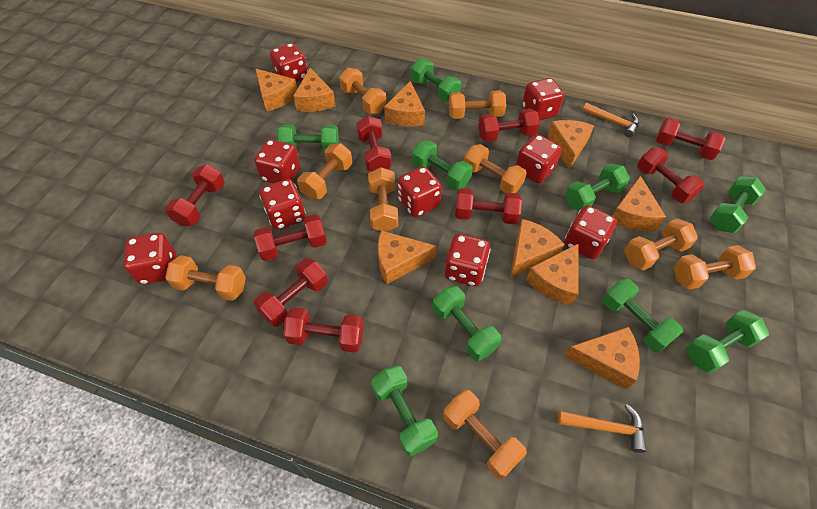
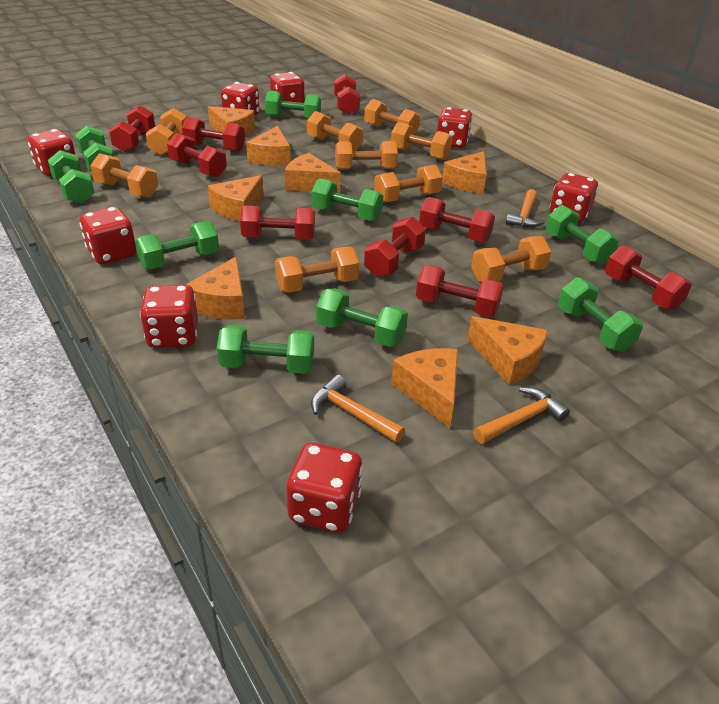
orange cheese: 9 -> 8
orange hammer: 2 -> 3
red dice: 9 -> 8

